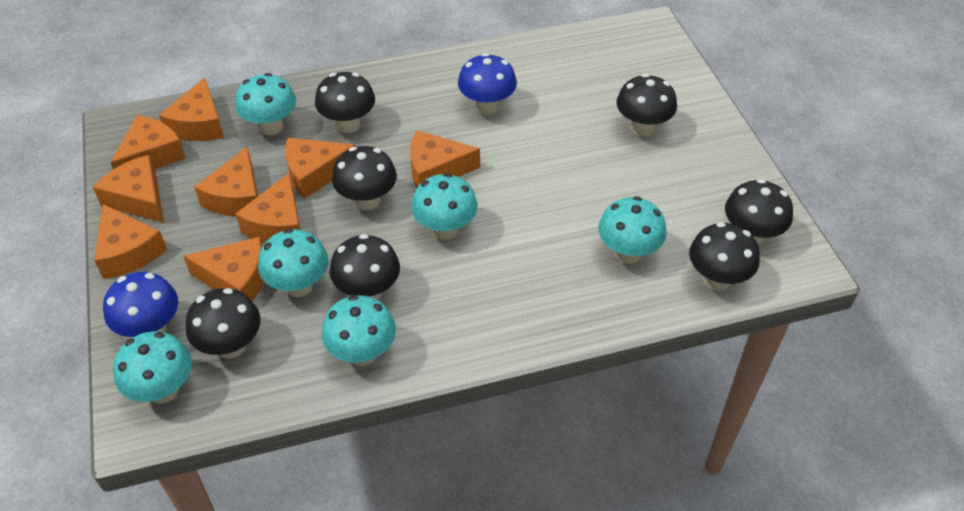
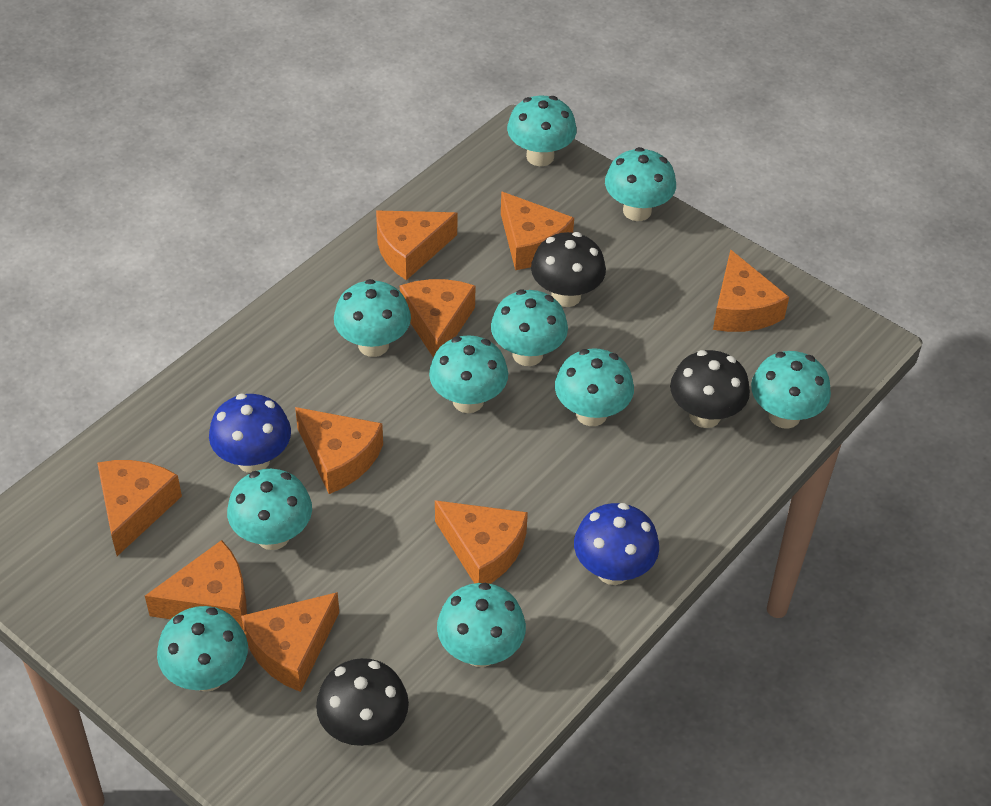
black mushroom: 7 -> 3
turquoise mushroom: 6 -> 10

